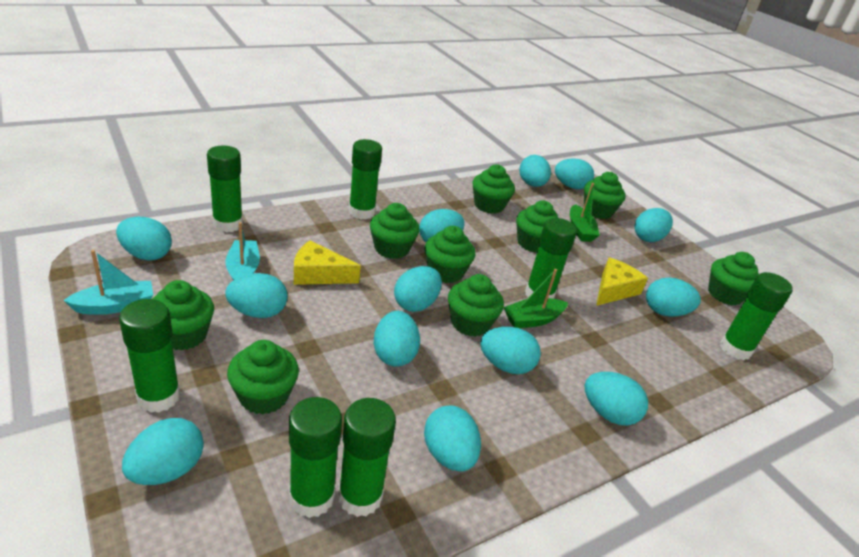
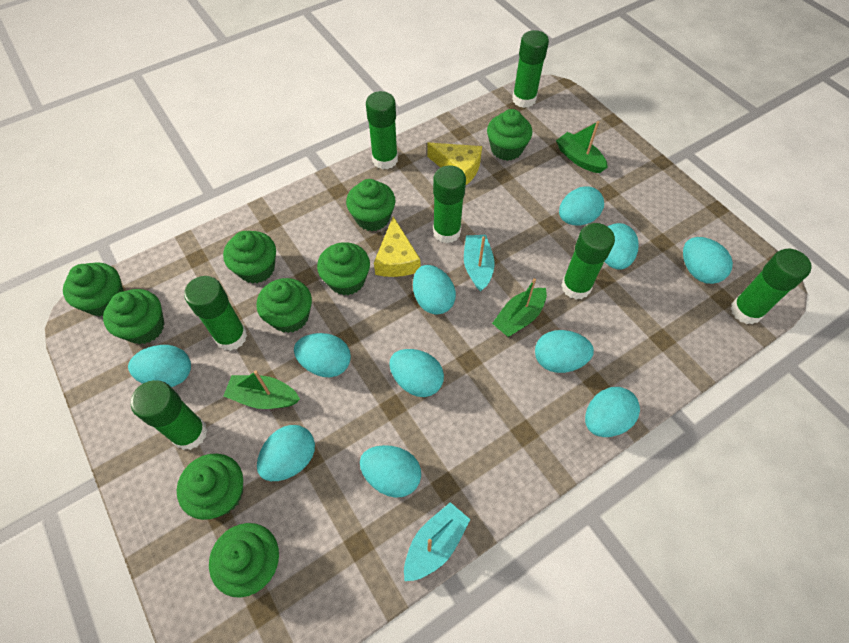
green boat: 2 -> 3
turquoise egg: 13 -> 11

